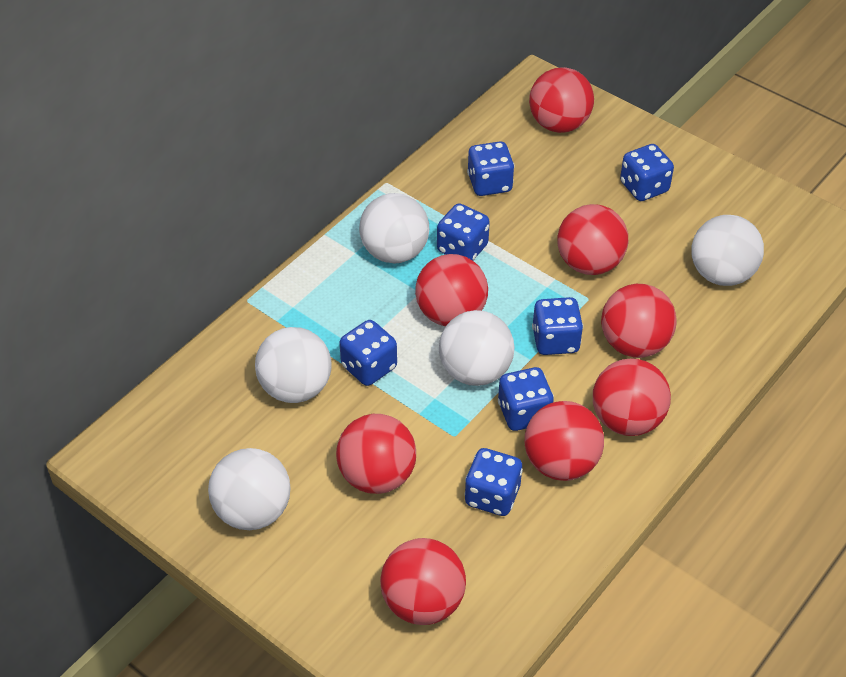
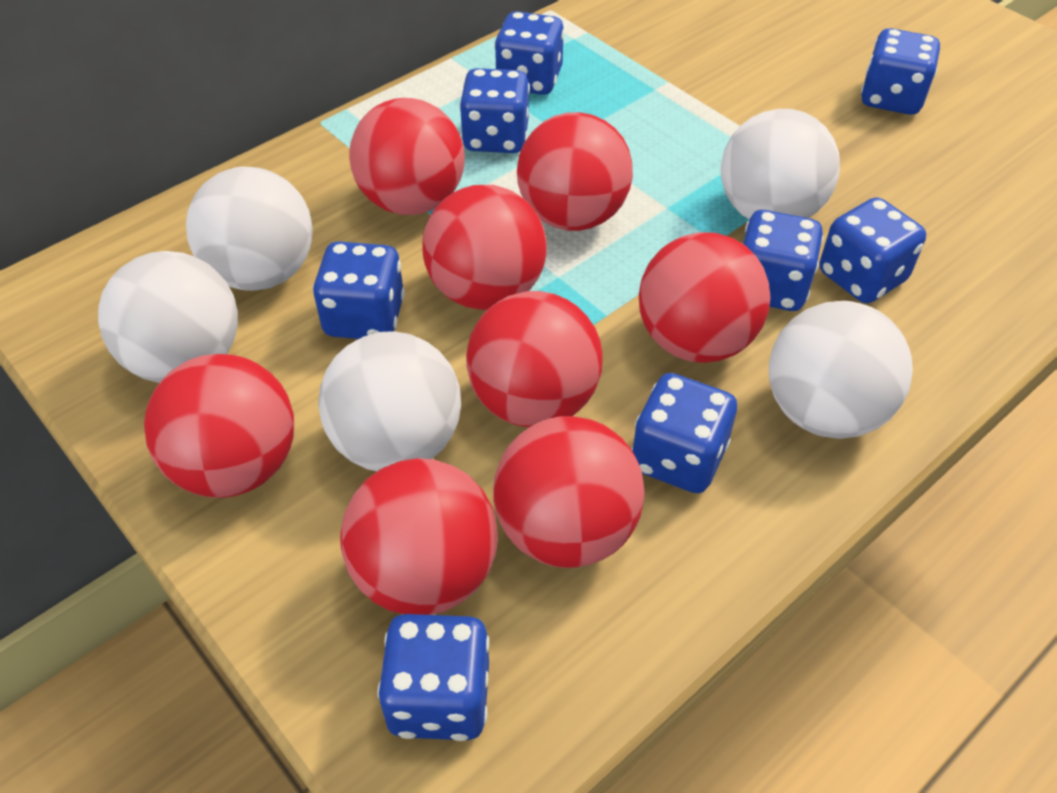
blue dice: 7 -> 8

